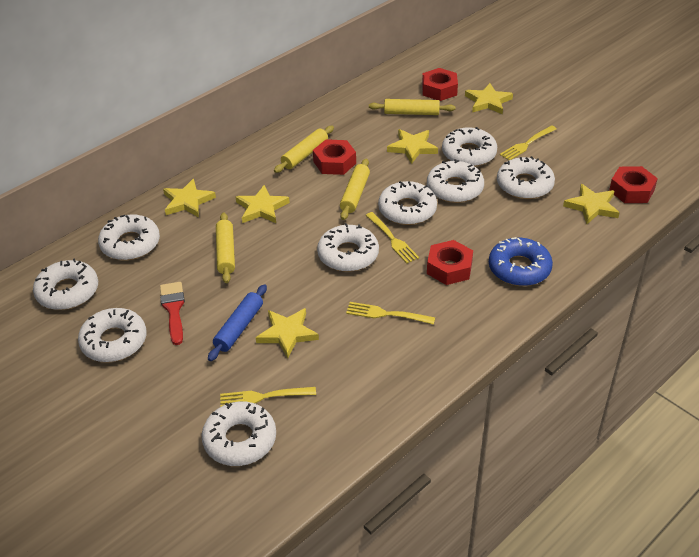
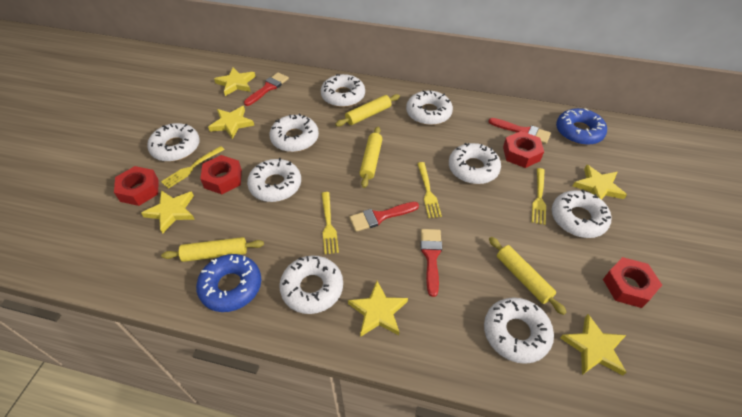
blue donut: 1 -> 2
blue rolling pin: 1 -> 0
red brush: 1 -> 4

